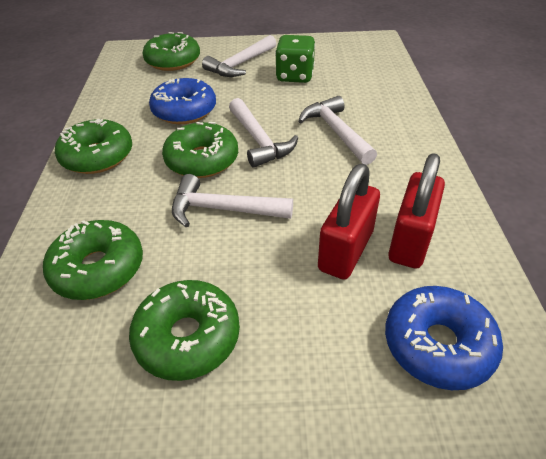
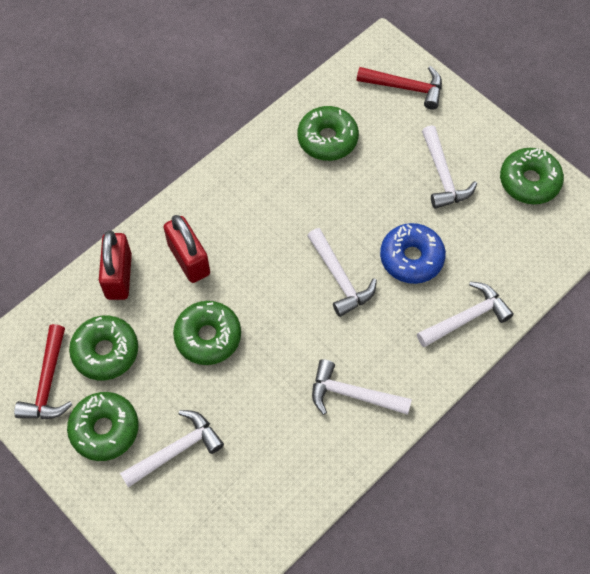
blue donut: 2 -> 1
green dice: 1 -> 0
red hammer: 0 -> 2
white hammer: 4 -> 5

